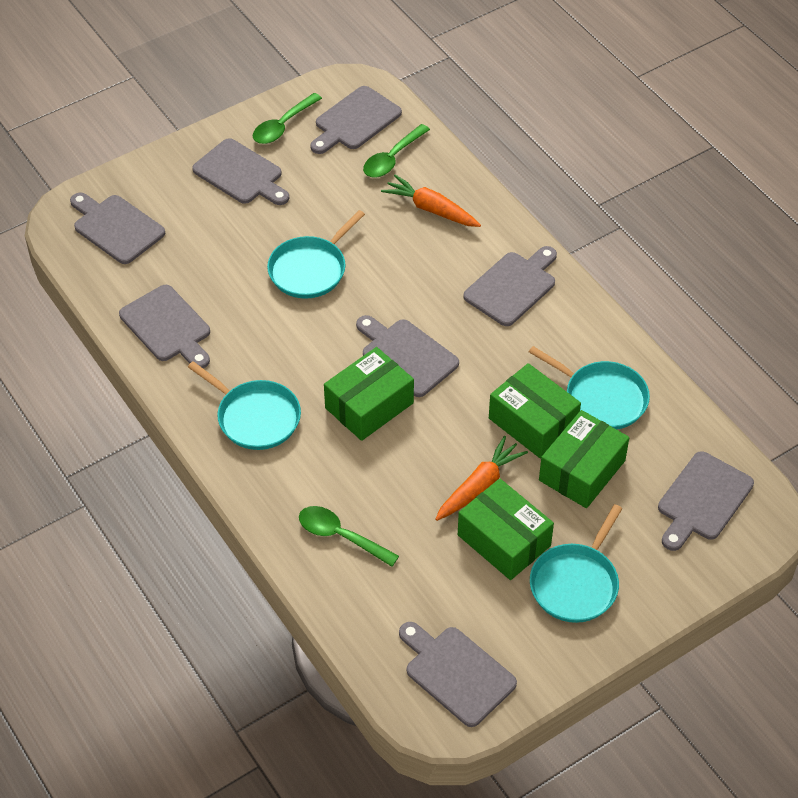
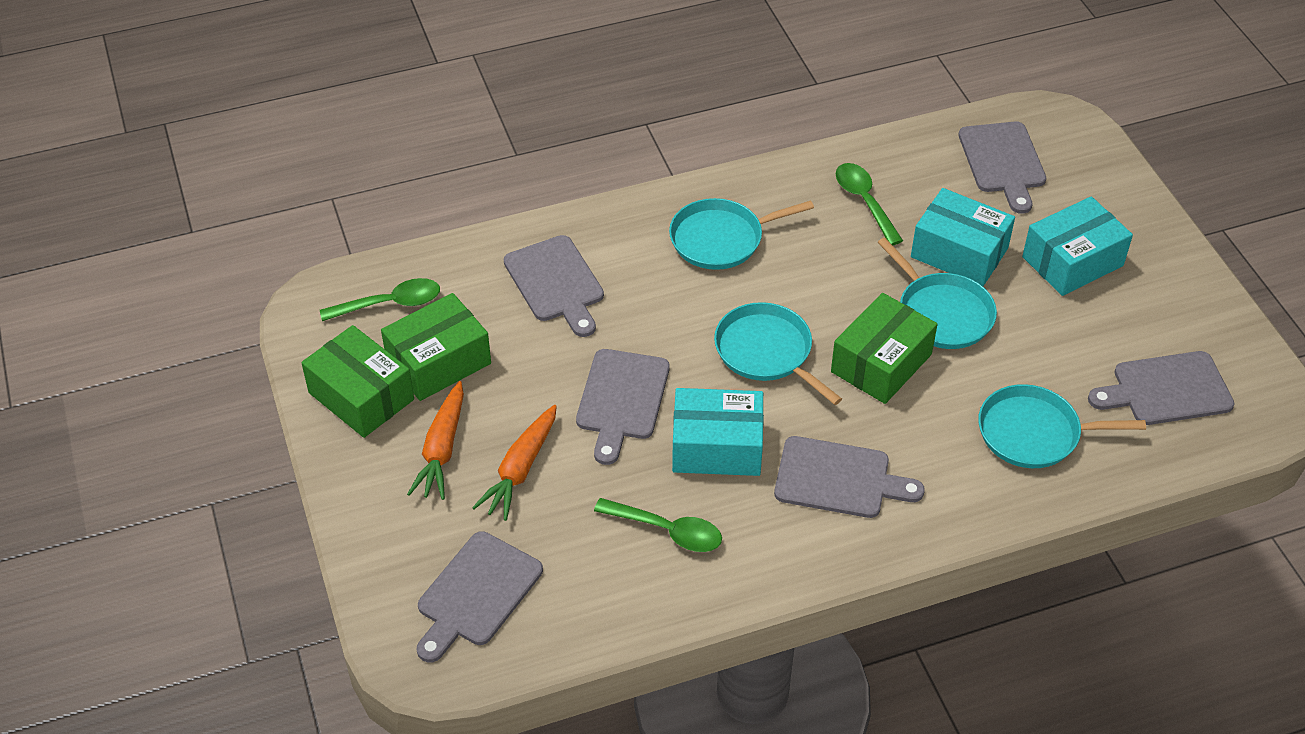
green box: 4 -> 3
grey cutting board: 8 -> 6
turquoise box: 0 -> 3

